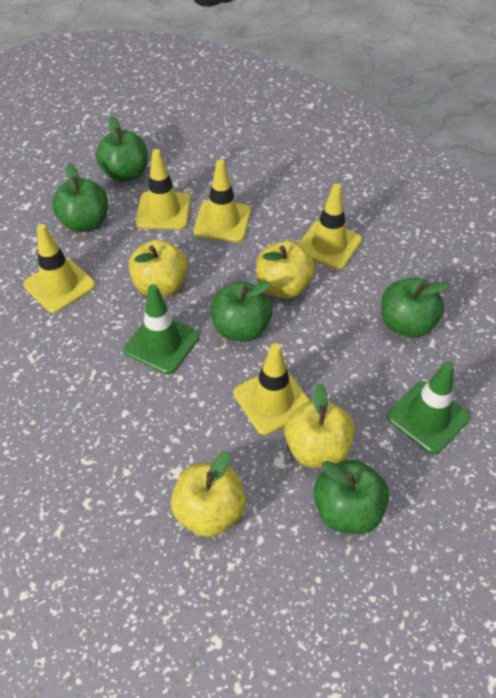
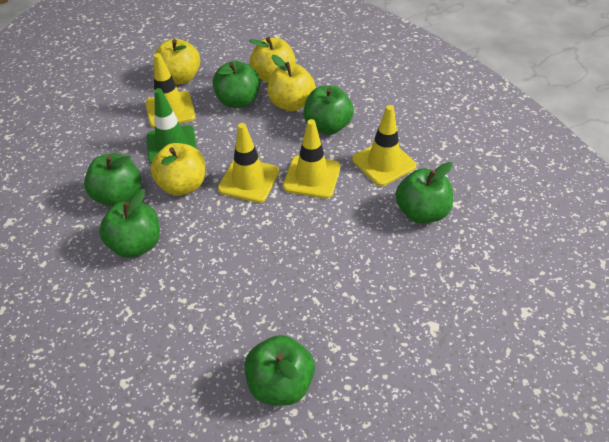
green apple: 5 -> 6
green traffic cone: 2 -> 1
yellow traffic cone: 5 -> 4

